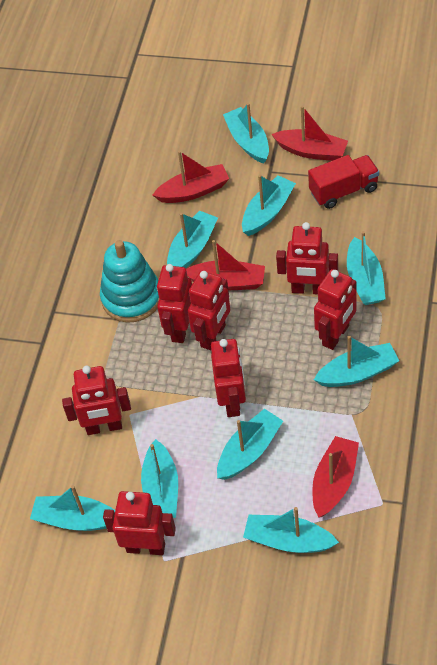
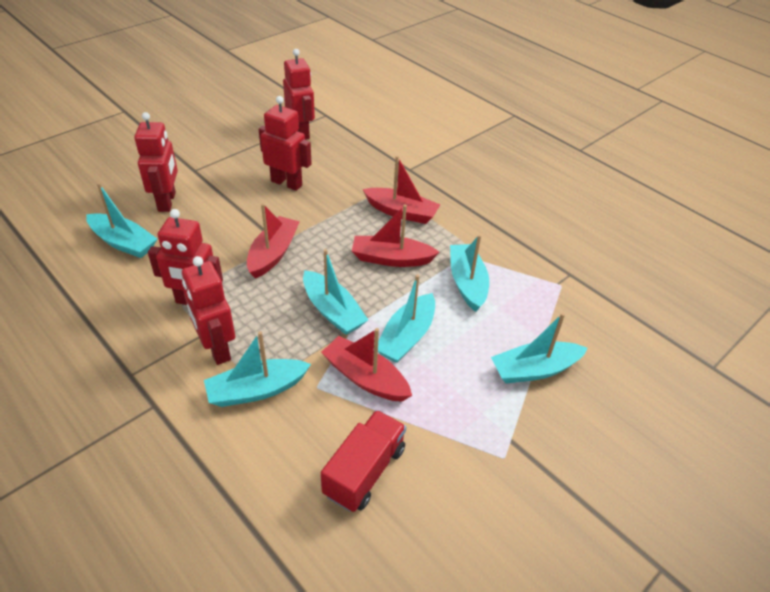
red robot: 7 -> 5
turquoise boat: 9 -> 6
turquoise stacking toy: 1 -> 0

